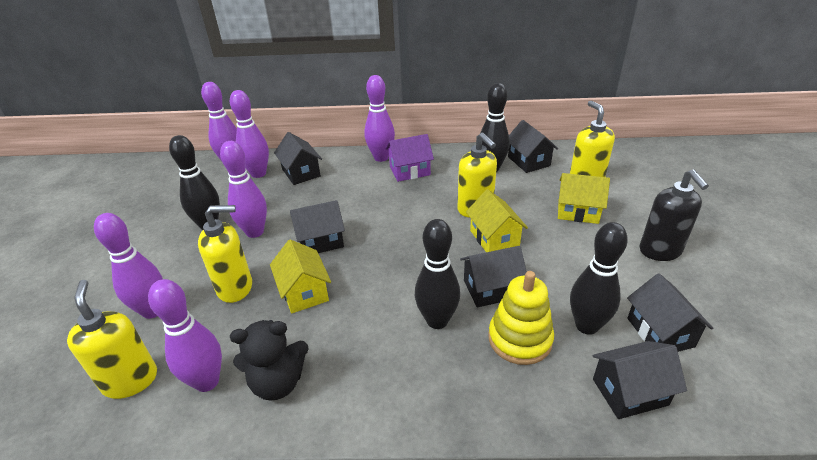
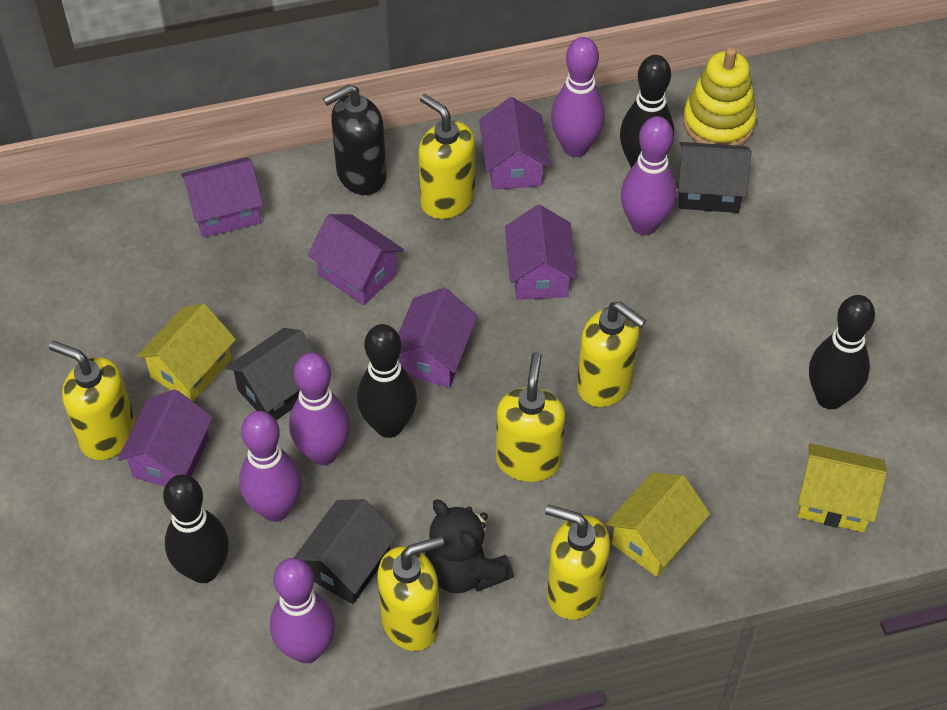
black house: 6 -> 3
purple bowling pin: 6 -> 5
purple house: 1 -> 6
yellow soap dispenser: 4 -> 6

